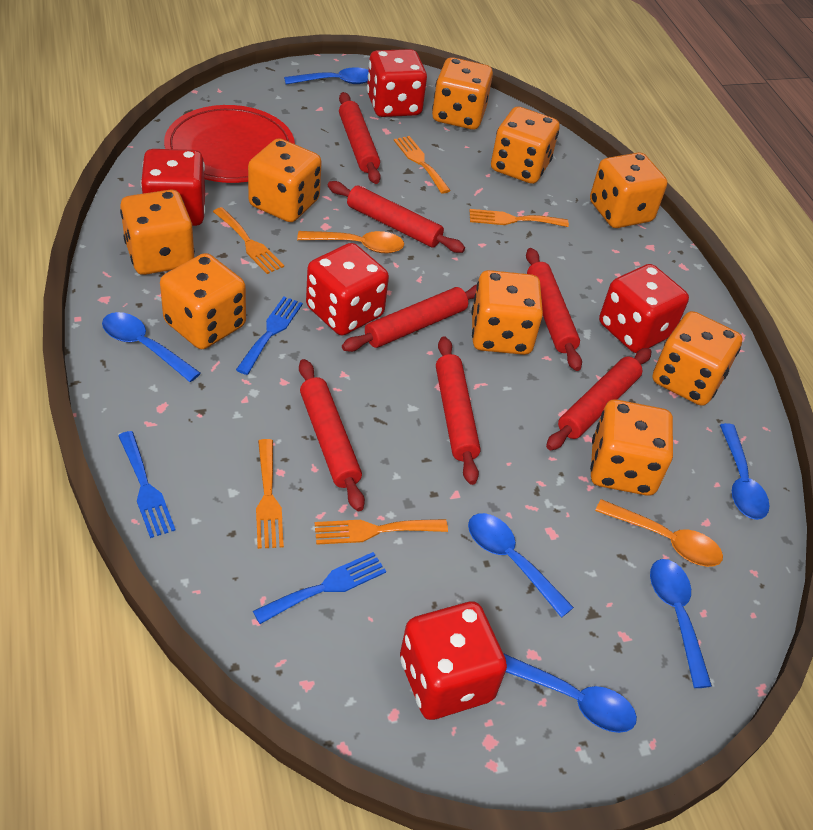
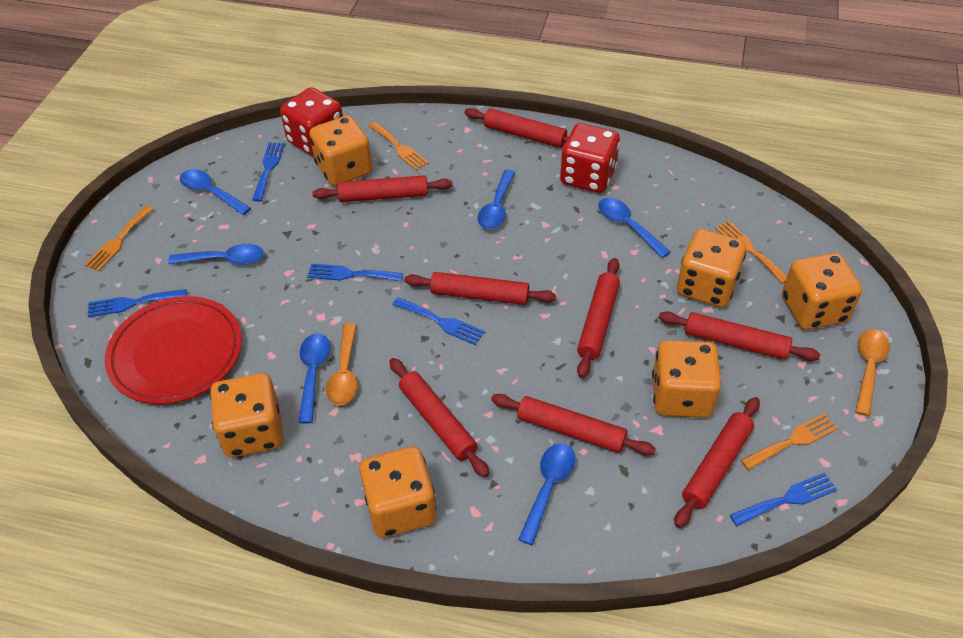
blue fork: 3 -> 5
orange dice: 9 -> 6
orange fork: 5 -> 4
red dice: 5 -> 2
red rolling pin: 7 -> 8

